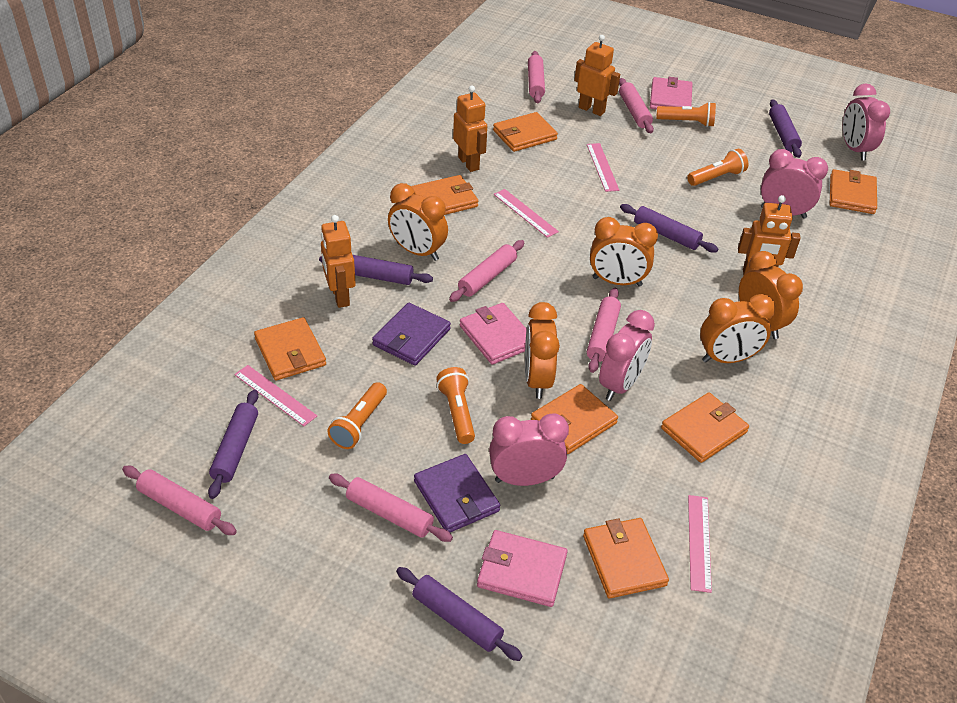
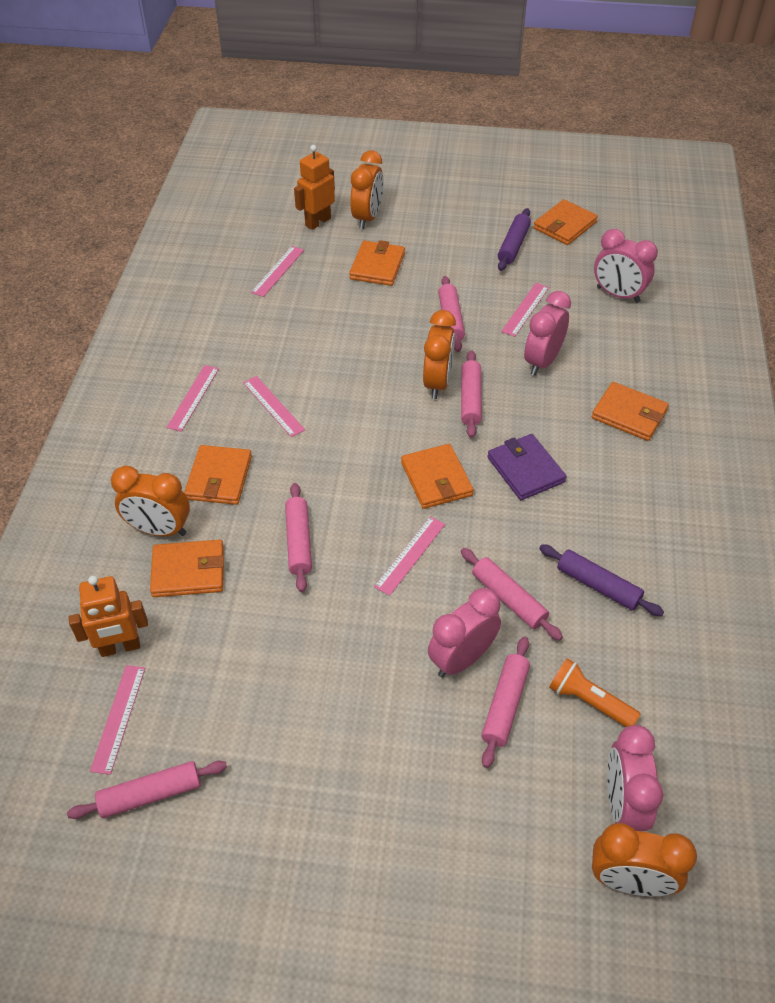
orange clock: 5 -> 4
orange flashlight: 4 -> 1
orange robot: 4 -> 2
orange wallet: 7 -> 6
pink ruler: 4 -> 6
pink wallet: 3 -> 0
purple rolling pin: 5 -> 2
purple wallet: 2 -> 1

